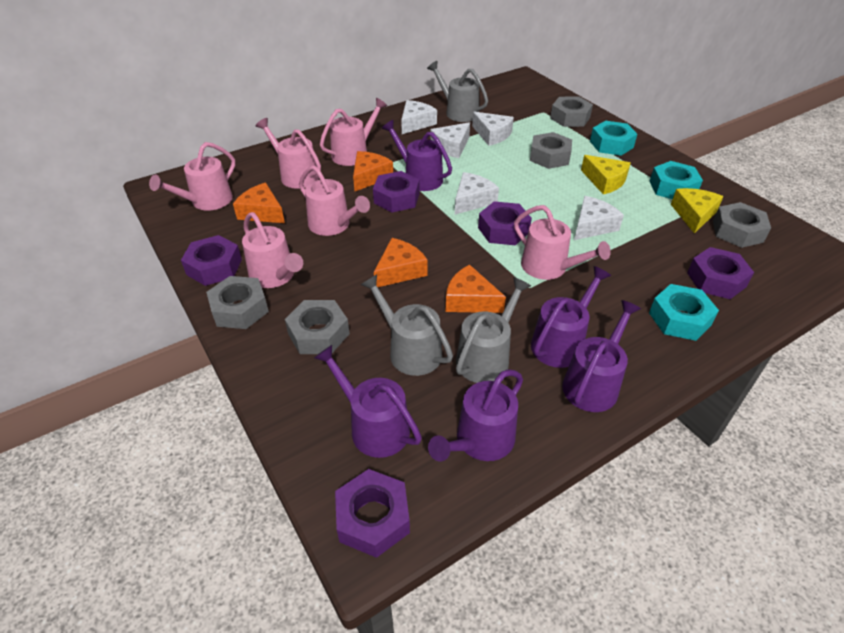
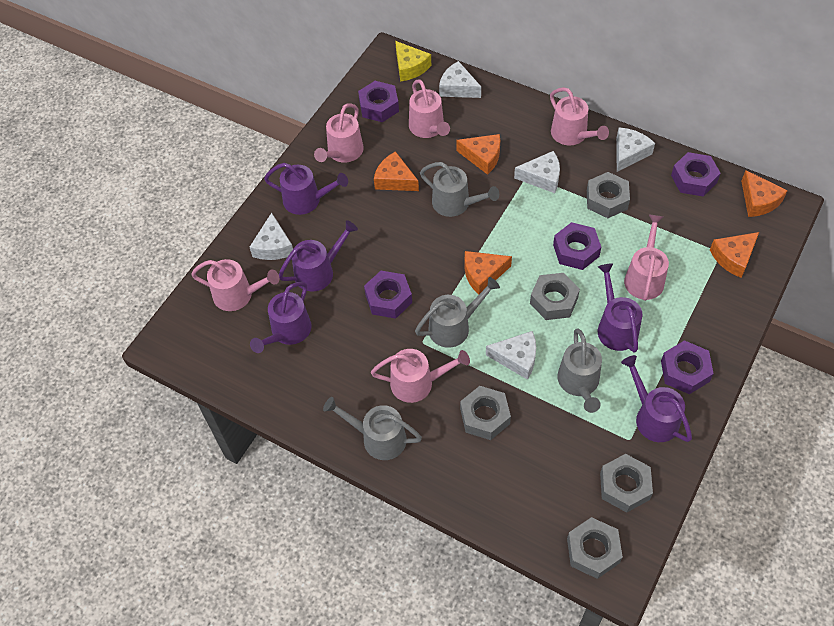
grey watering can: 3 -> 4
orange cheese: 4 -> 5
turquoise nut: 3 -> 0
yellow cheese: 2 -> 1

